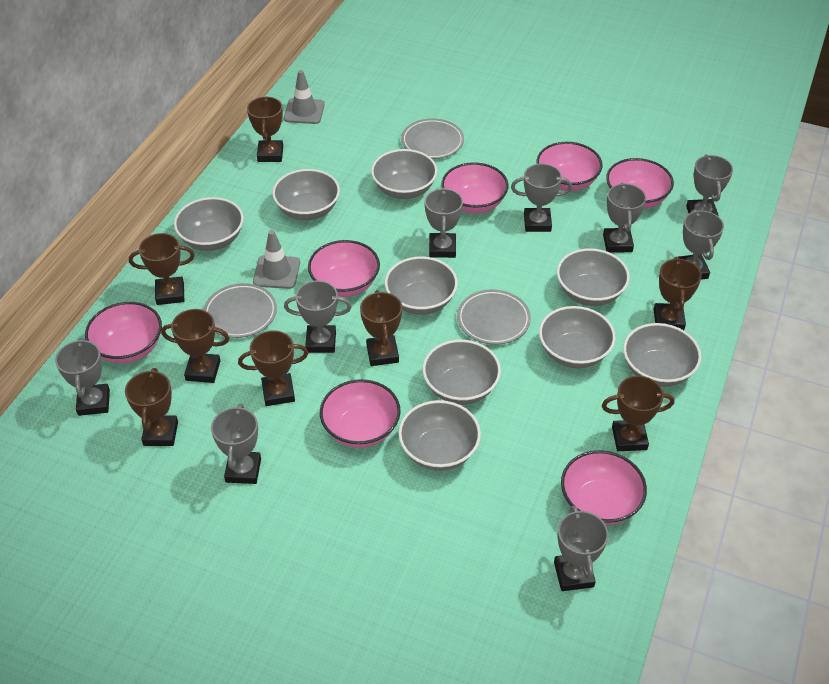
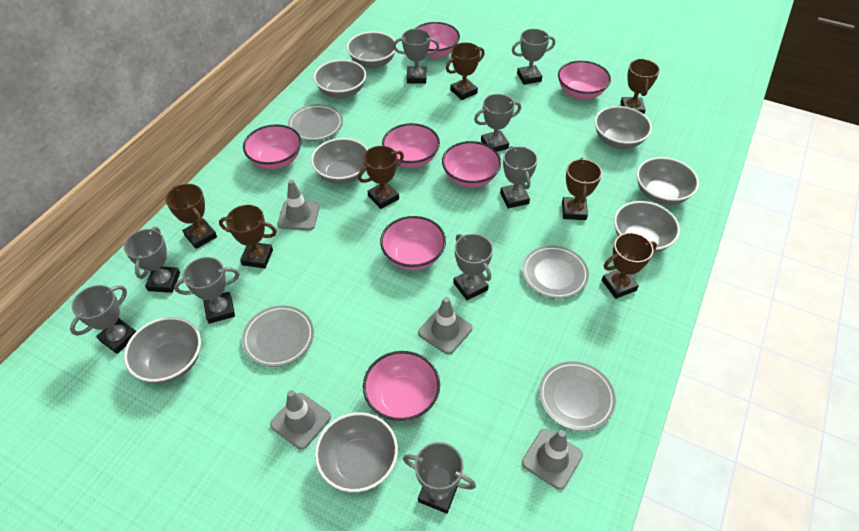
brown trophy: 8 -> 7
grey bowl: 9 -> 8
grey plate: 3 -> 4
grey traffic cone: 2 -> 4

